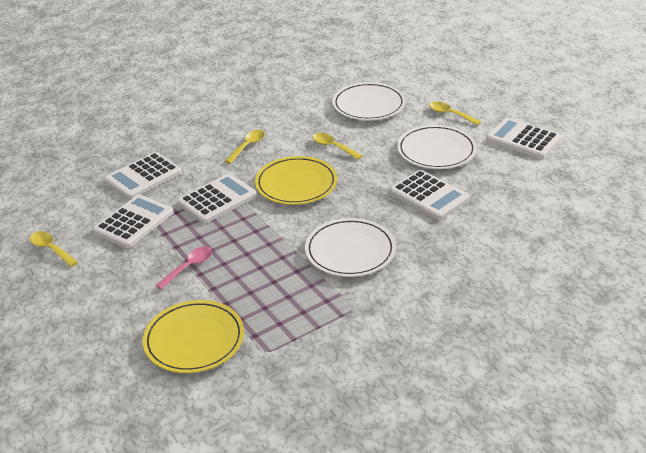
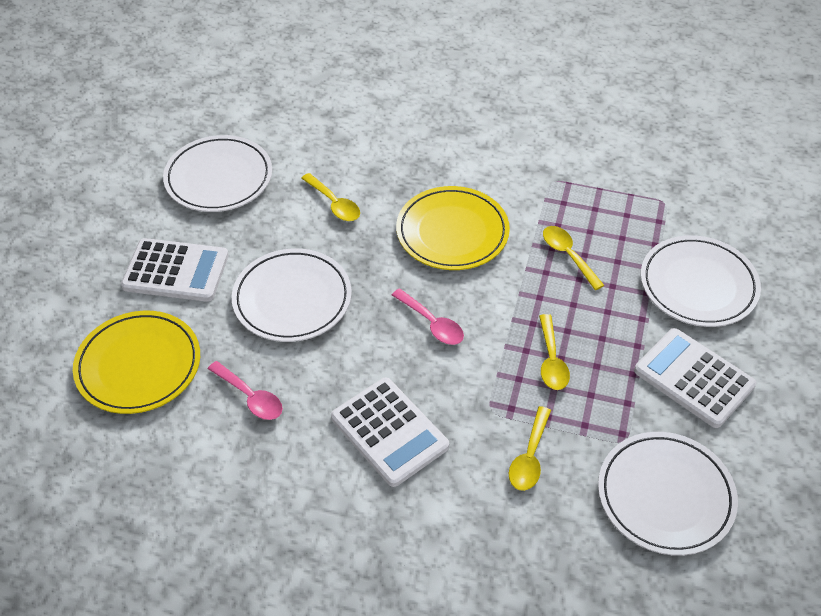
pink spoon: 1 -> 2
white calculator: 5 -> 3
white plate: 3 -> 4

